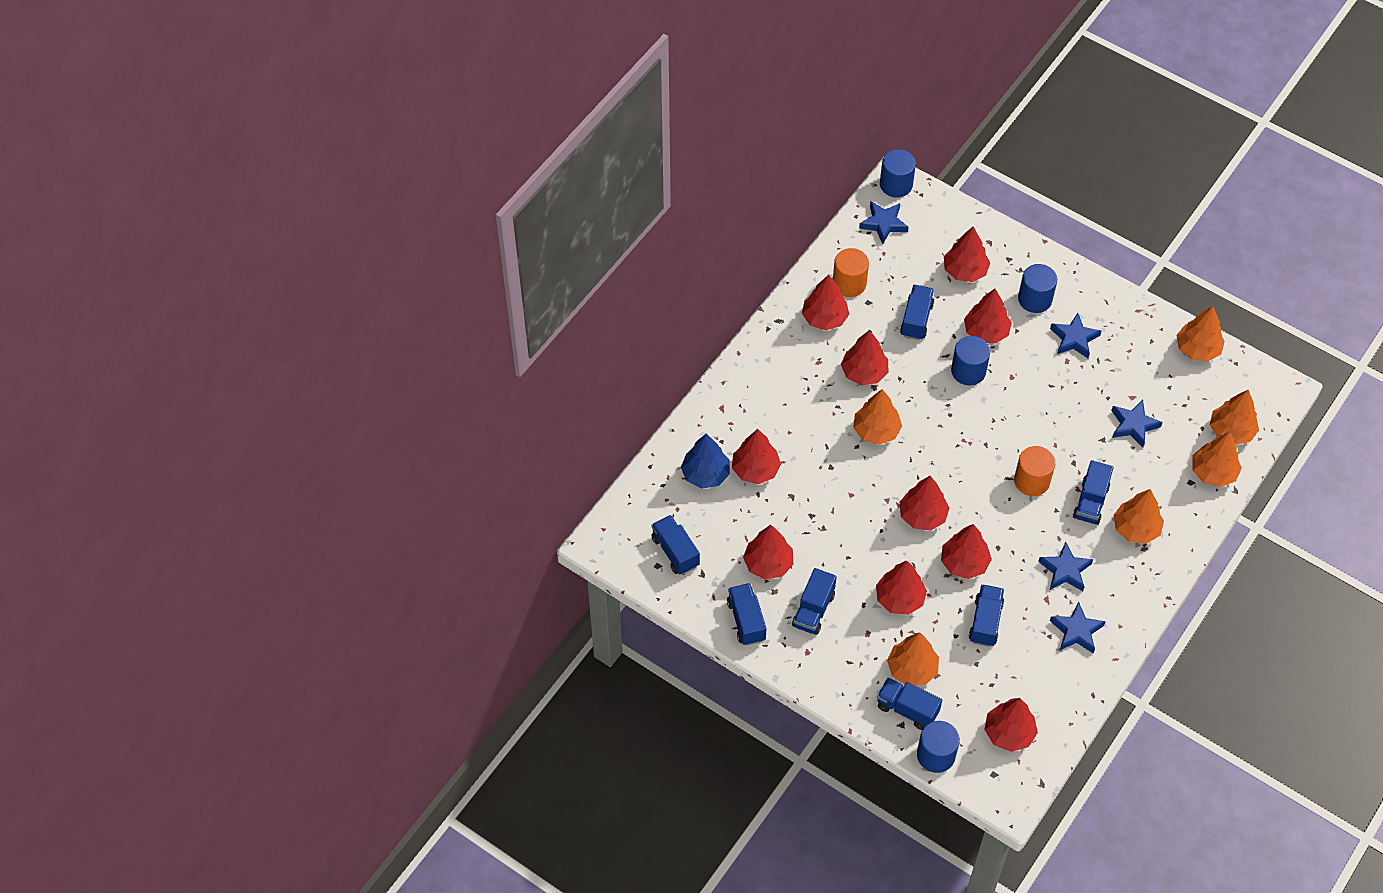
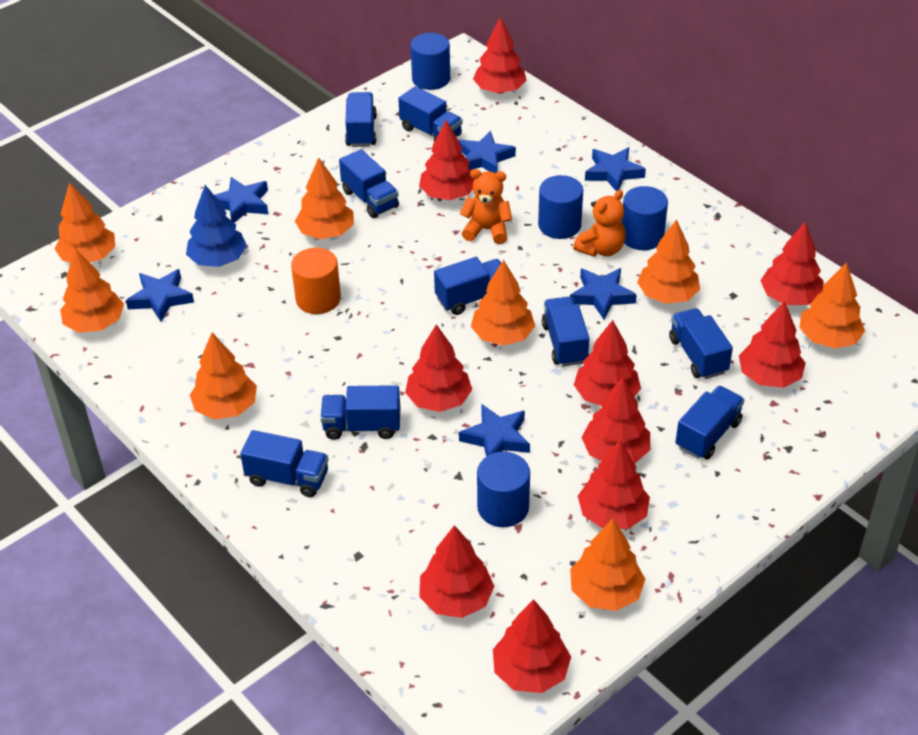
blue star: 5 -> 6
blue truck: 7 -> 9
orange cylinder: 2 -> 1
orange teddy bear: 0 -> 2
orange tree: 6 -> 8

